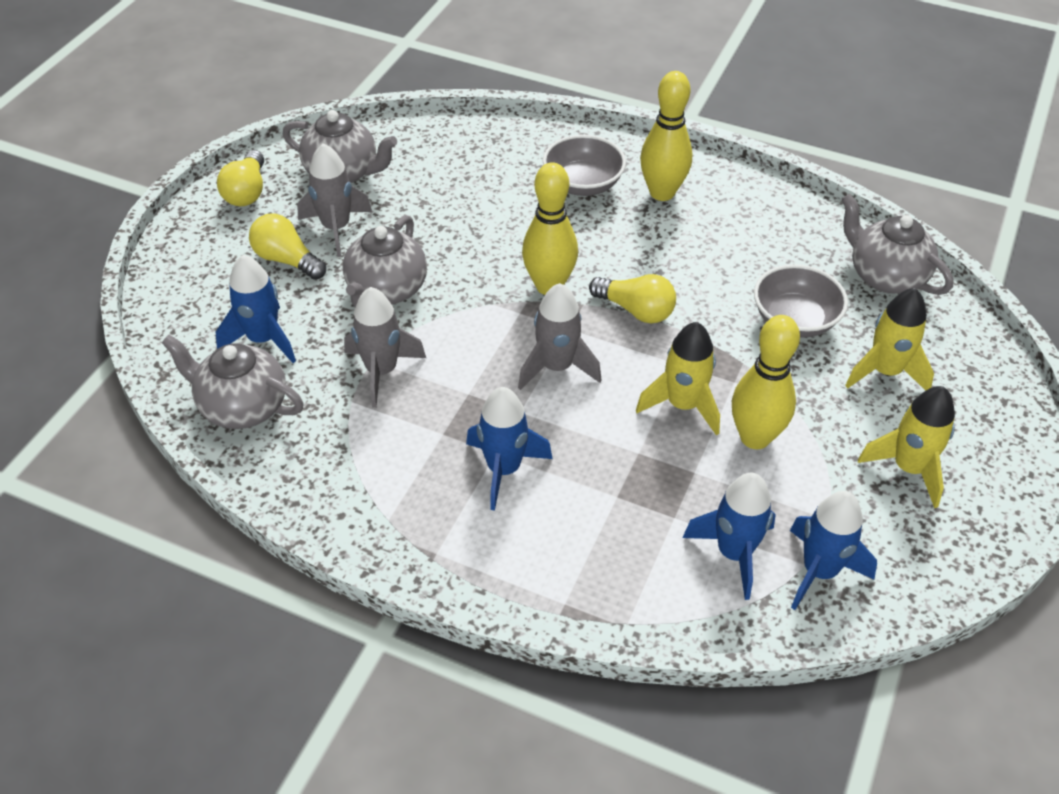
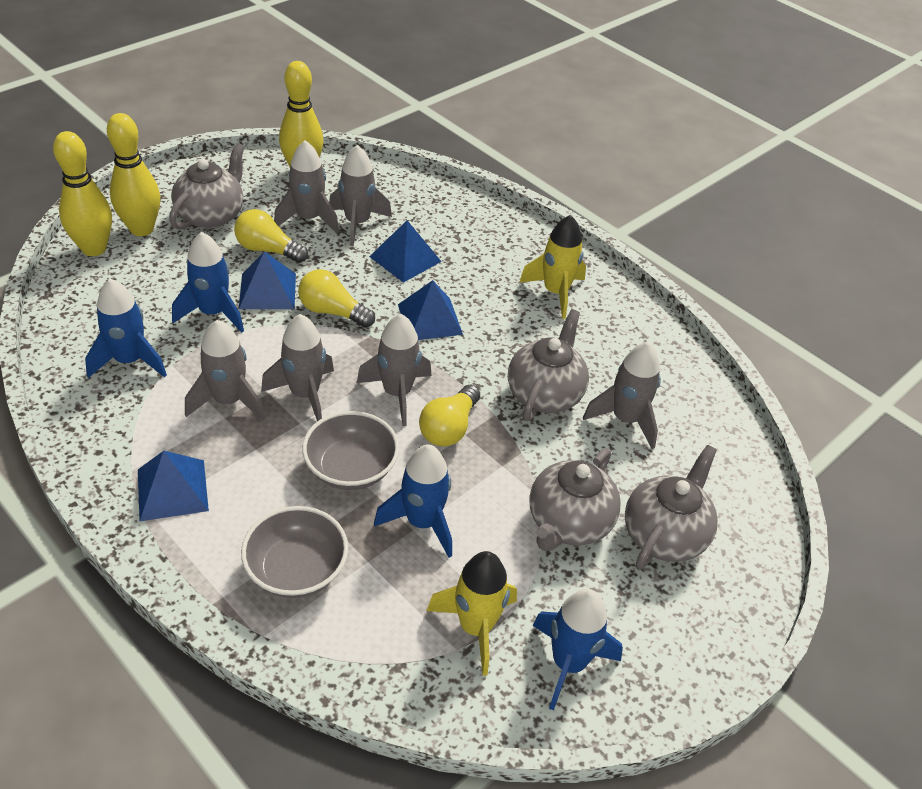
blue pyramid: 0 -> 4
grey rocket: 3 -> 6
yellow rocket: 3 -> 2

